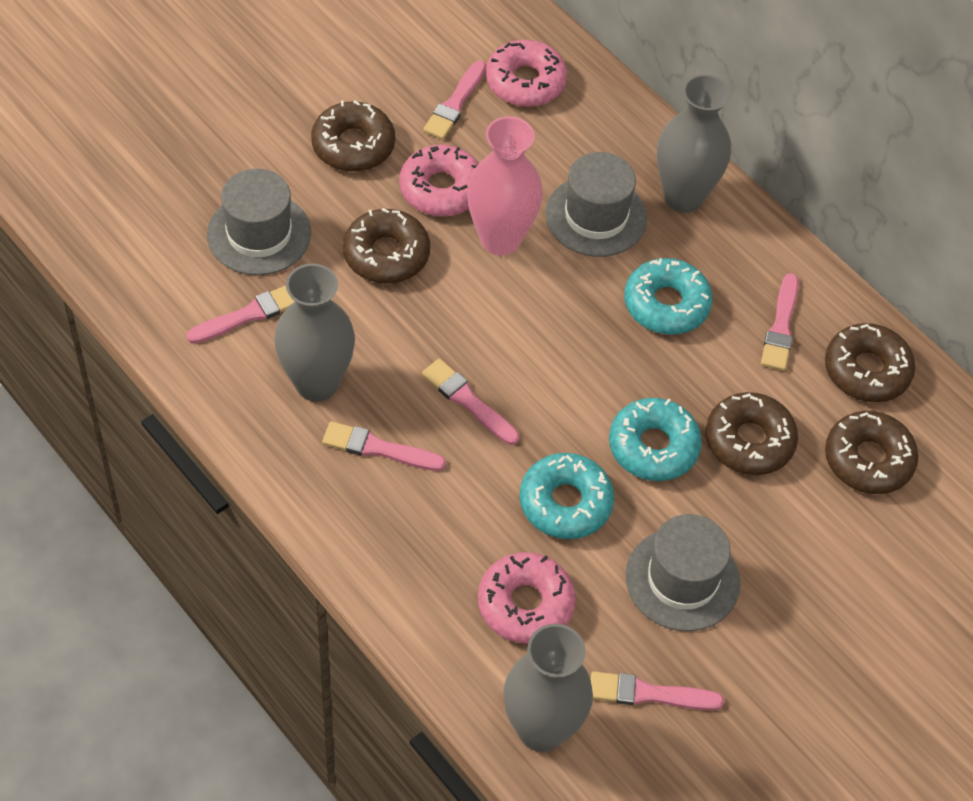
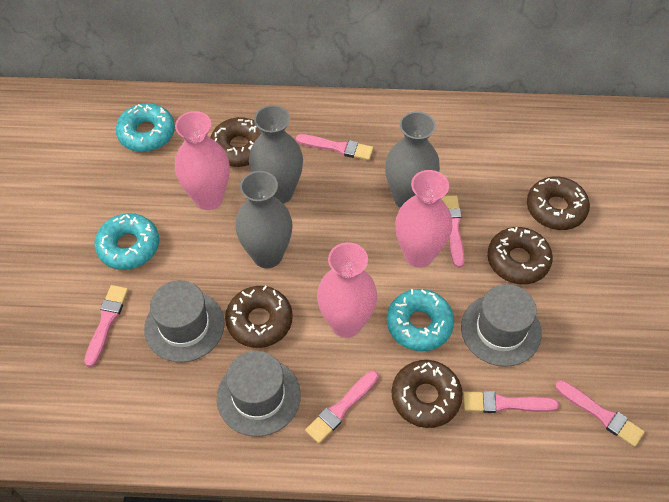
pink donut: 3 -> 0
pink vase: 1 -> 3

